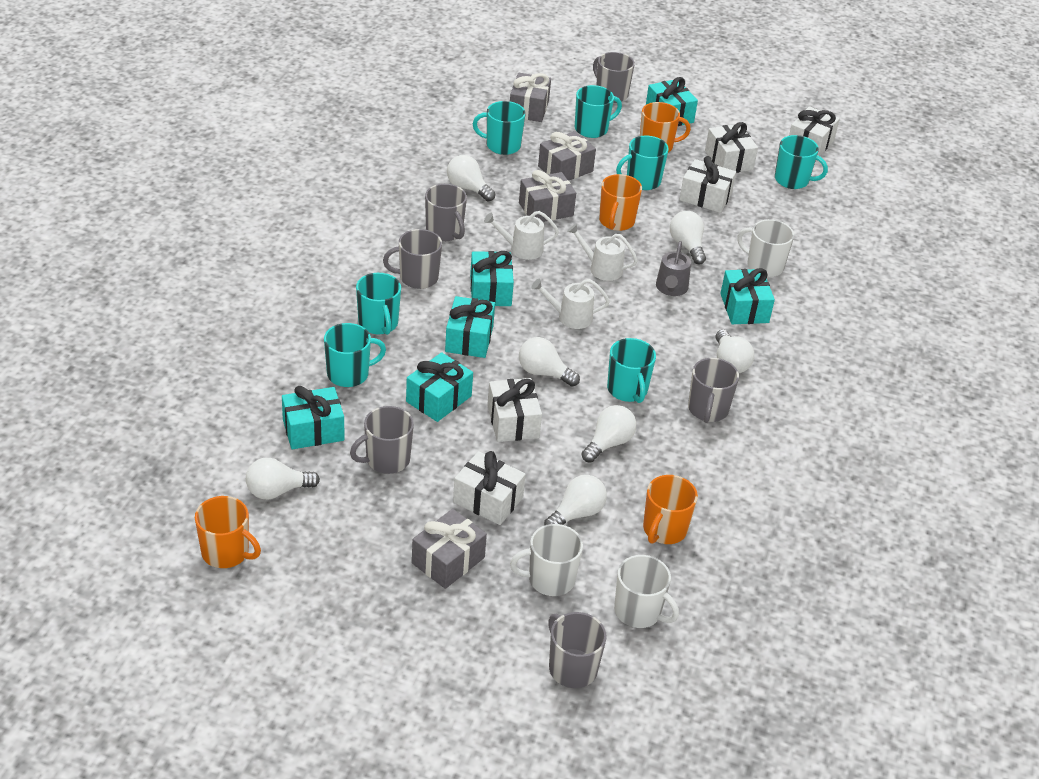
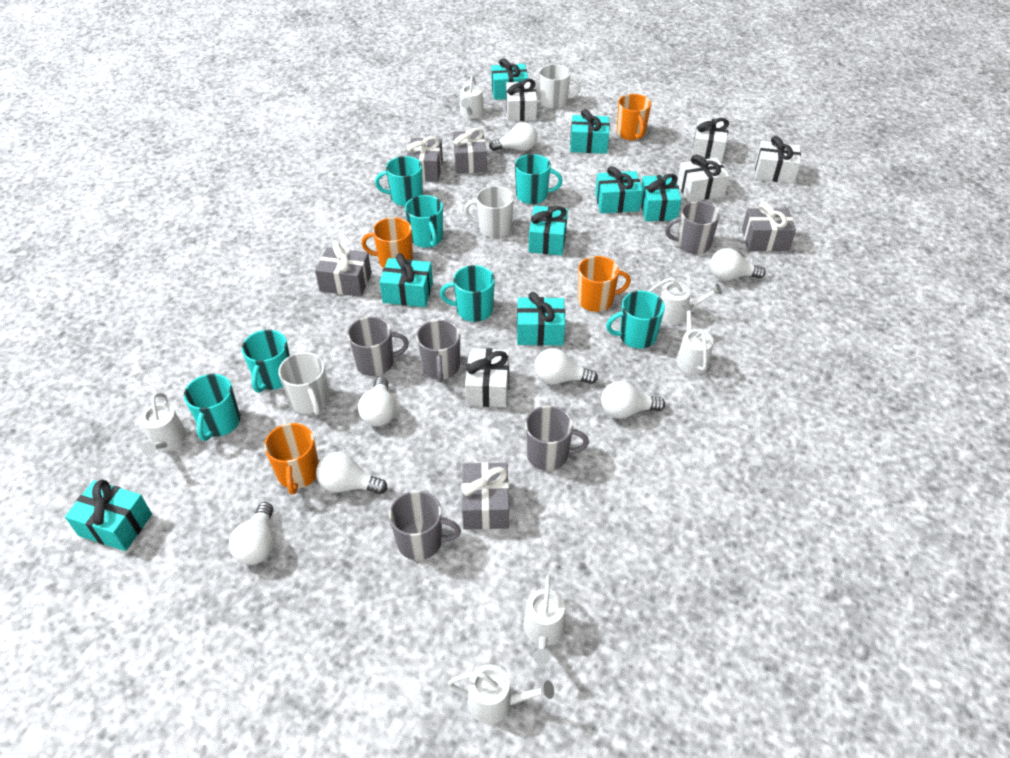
grey gift: 4 -> 5
grey mug: 6 -> 5
grey watering can: 1 -> 0
turquoise gift: 6 -> 8
white watering can: 3 -> 6

